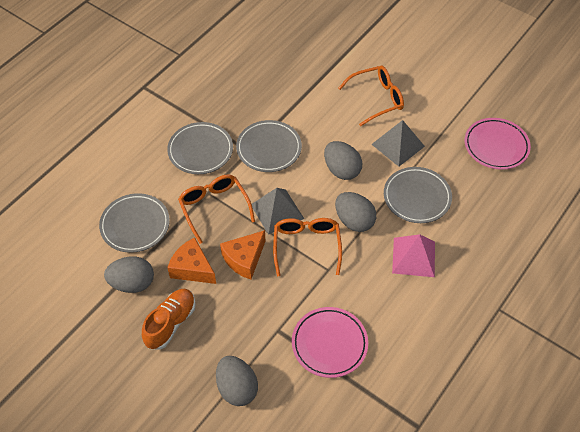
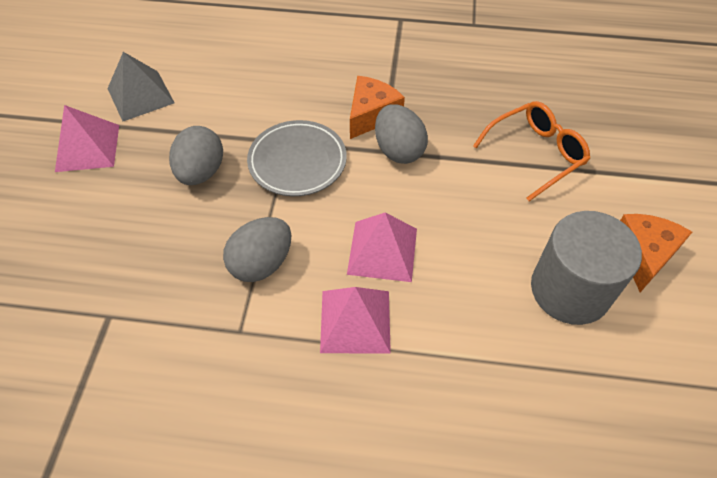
grey cylinder: 0 -> 1
grey egg: 4 -> 3
grey plate: 4 -> 1
grey pyramid: 2 -> 1
orange glasses: 3 -> 1
orange shoe: 1 -> 0
pink plate: 2 -> 0
pink pyramid: 1 -> 3

